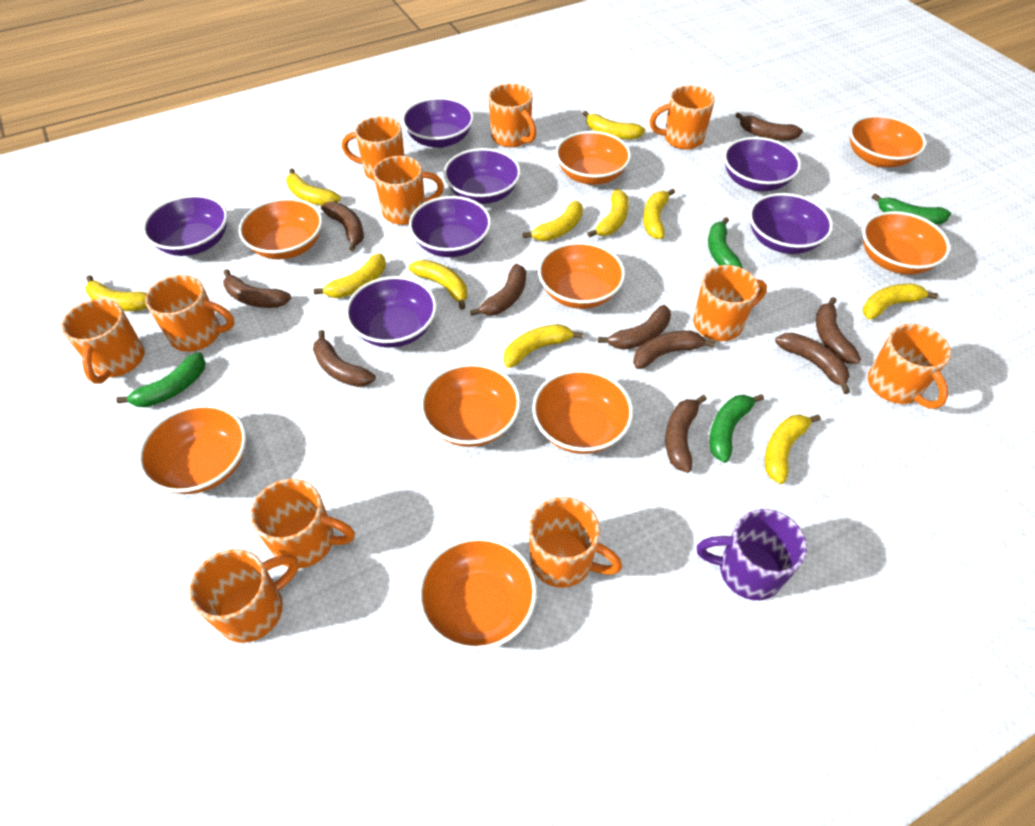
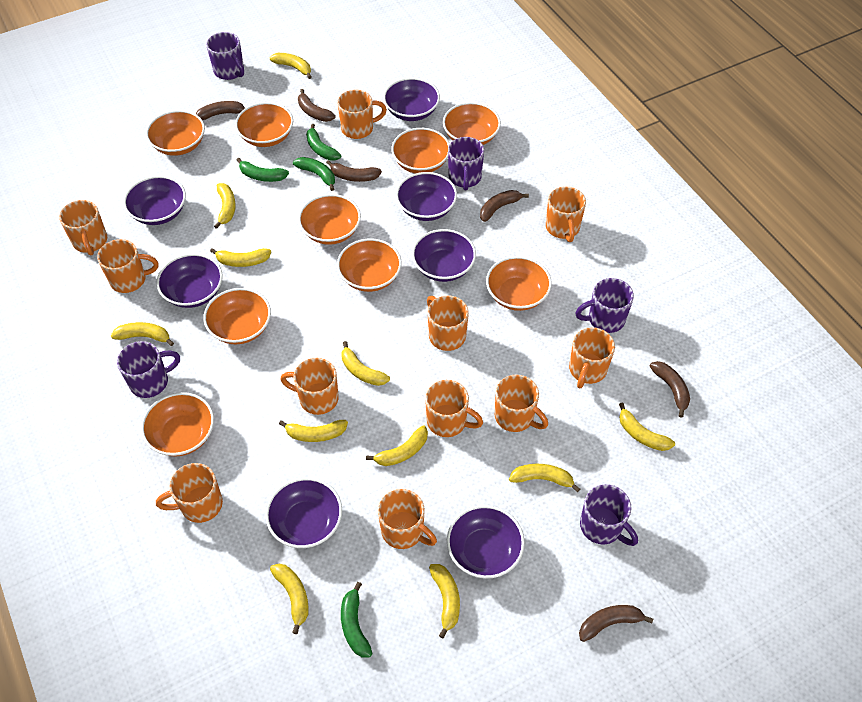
brown banana: 10 -> 6
purple mug: 1 -> 5

